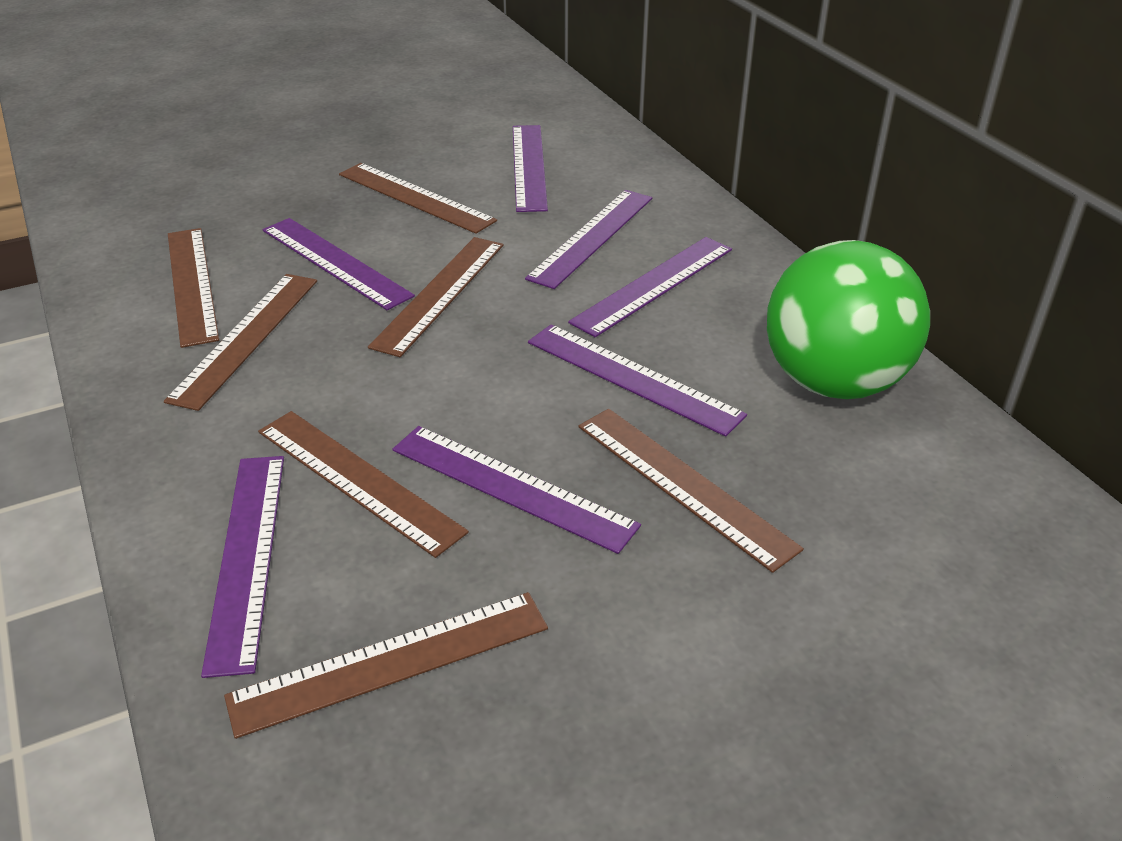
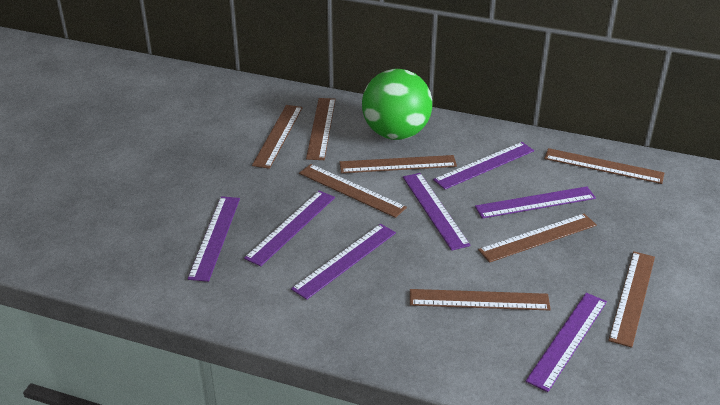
brown ruler: 7 -> 8

